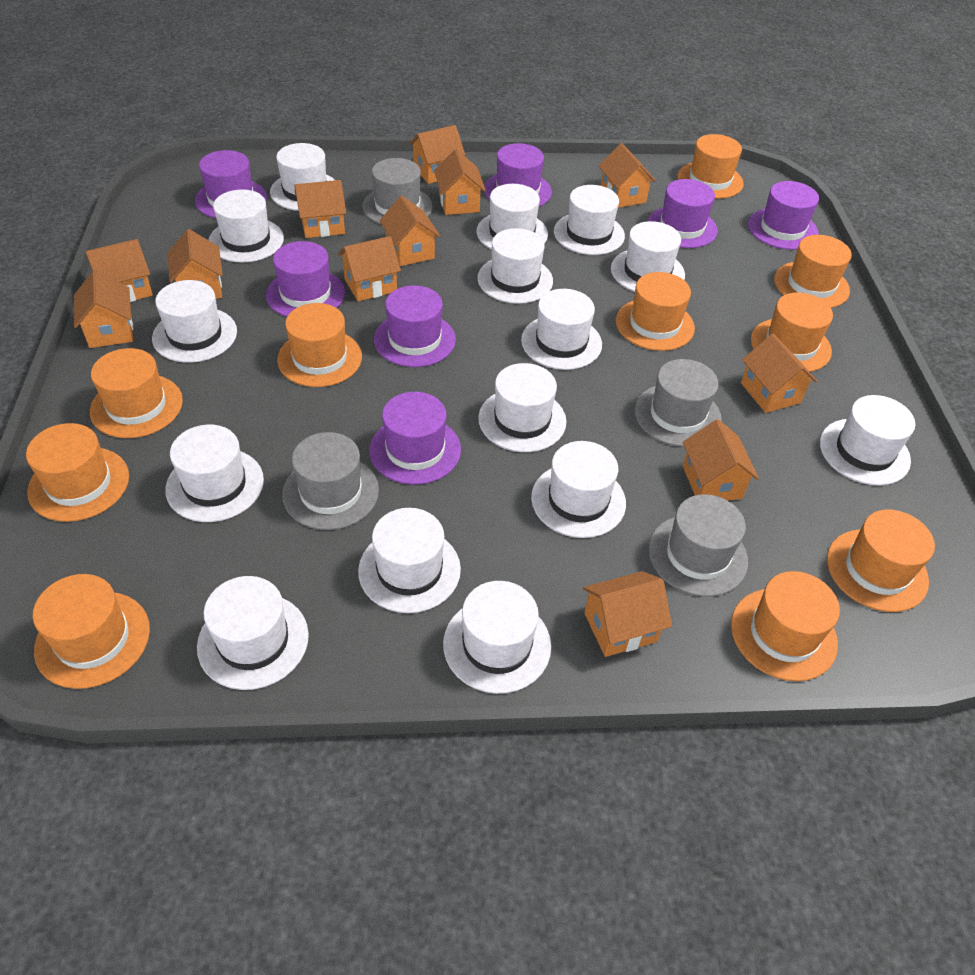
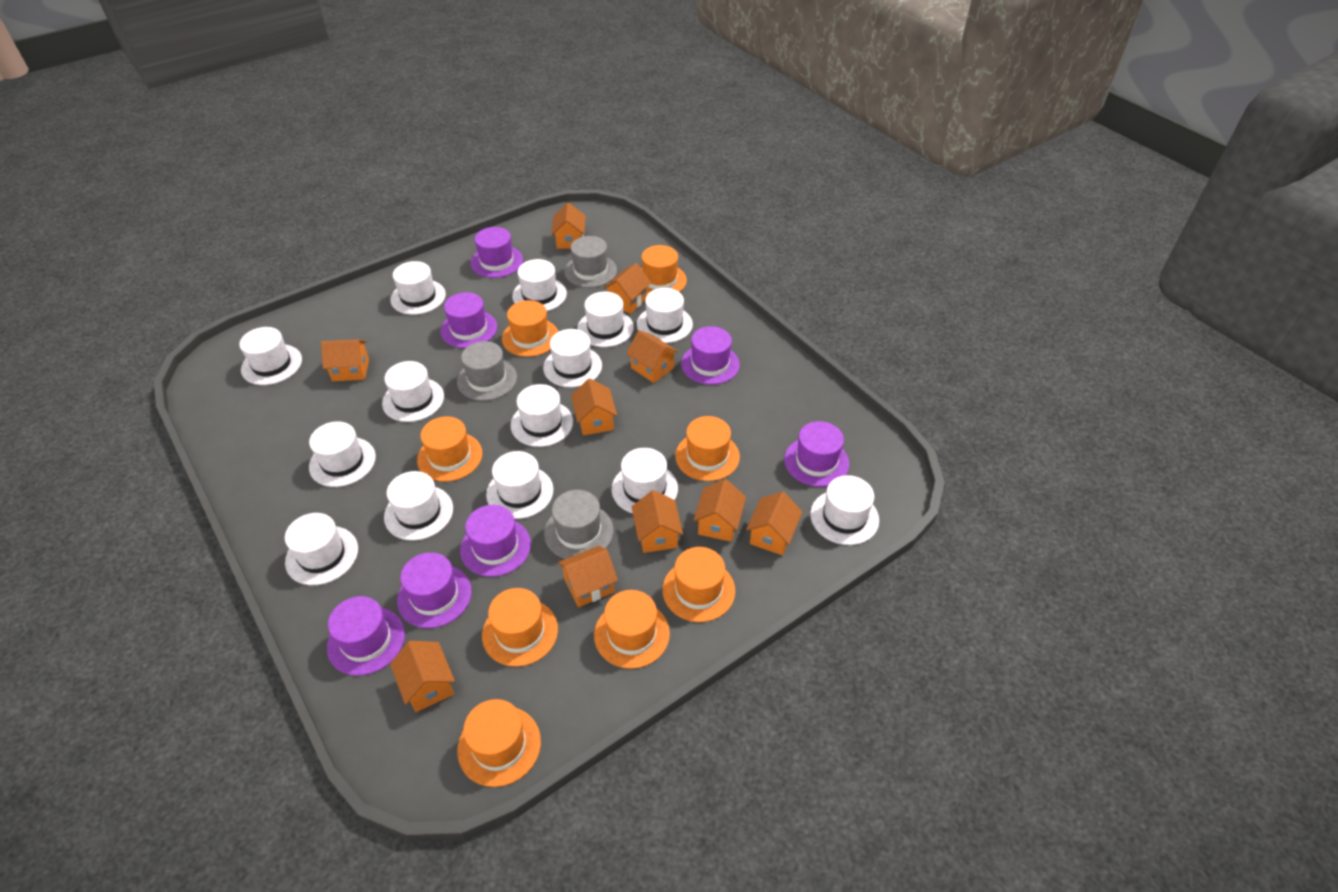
grey hat: 4 -> 3
orange hat: 10 -> 8
orange house: 12 -> 10
white hat: 15 -> 14

